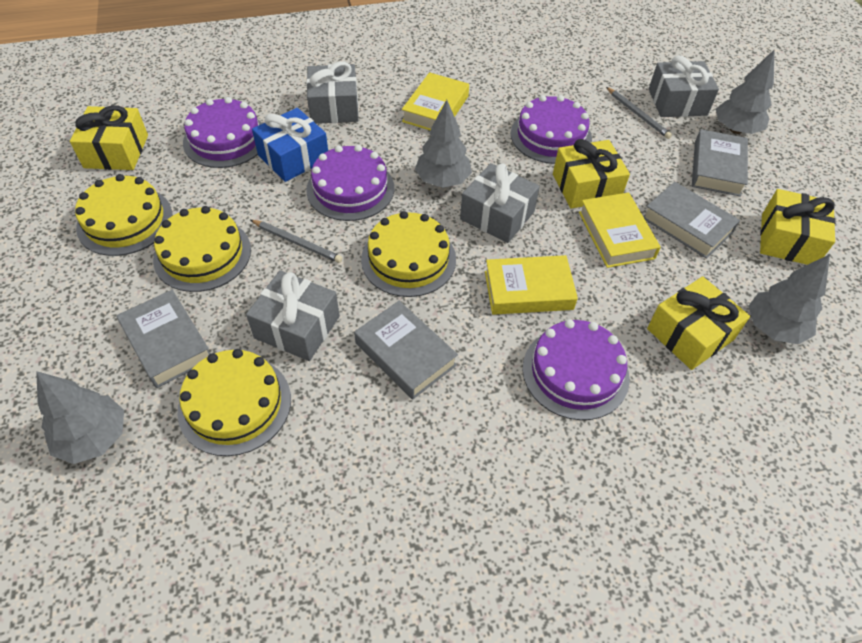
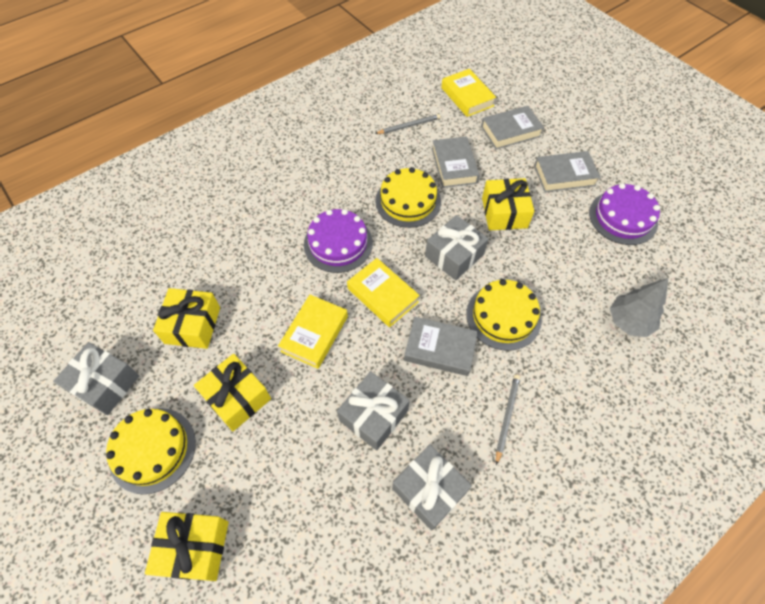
blue gift: 1 -> 0
grey tree: 4 -> 1
purple cake: 4 -> 2
yellow cake: 4 -> 3

